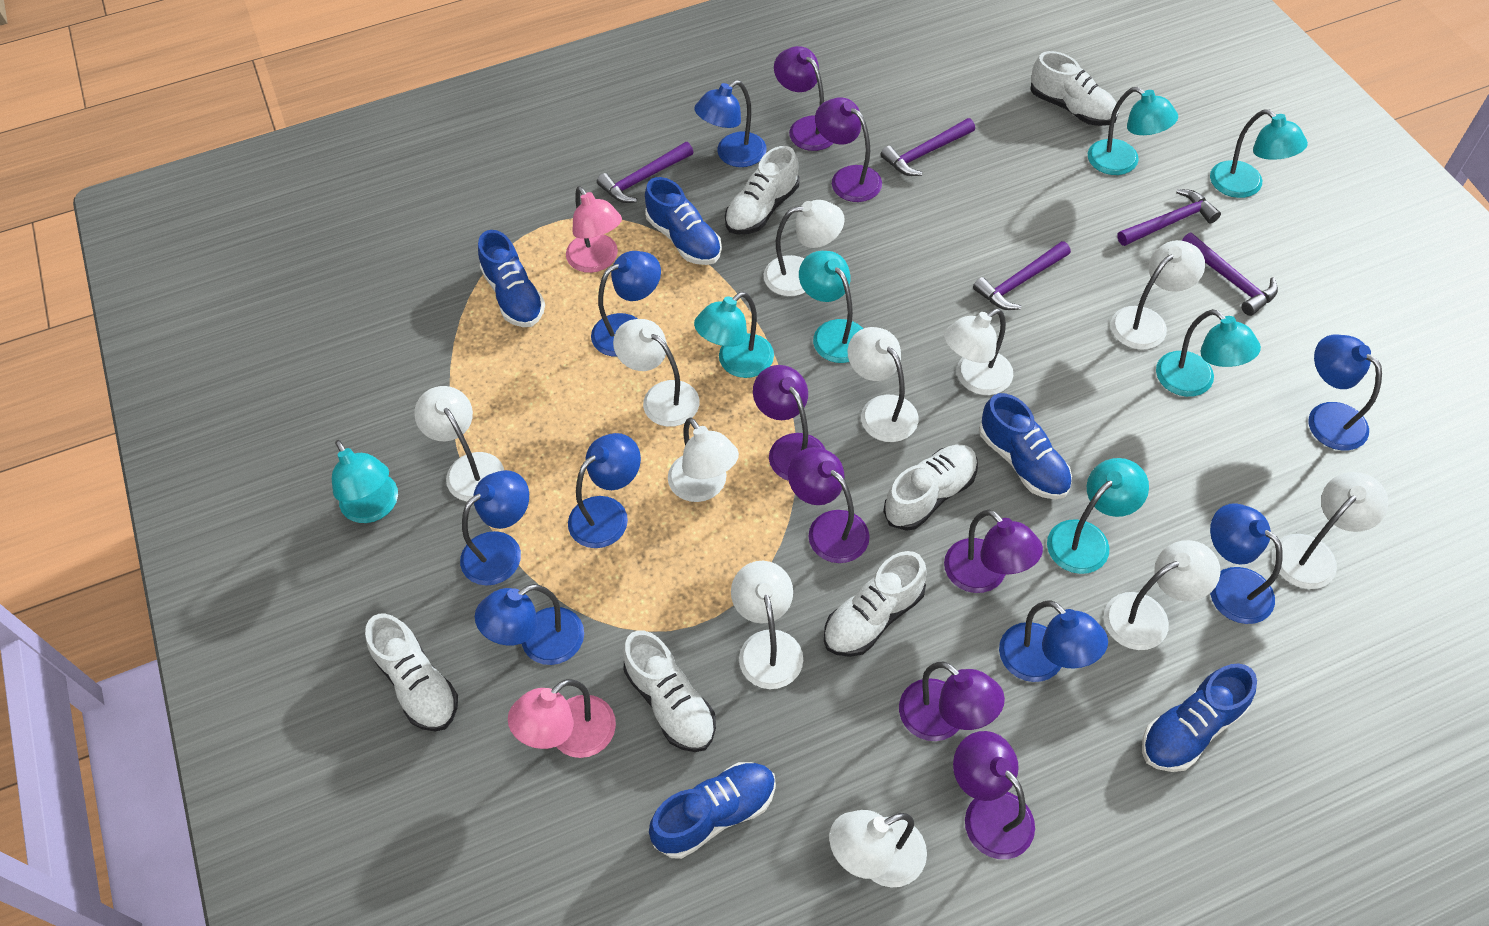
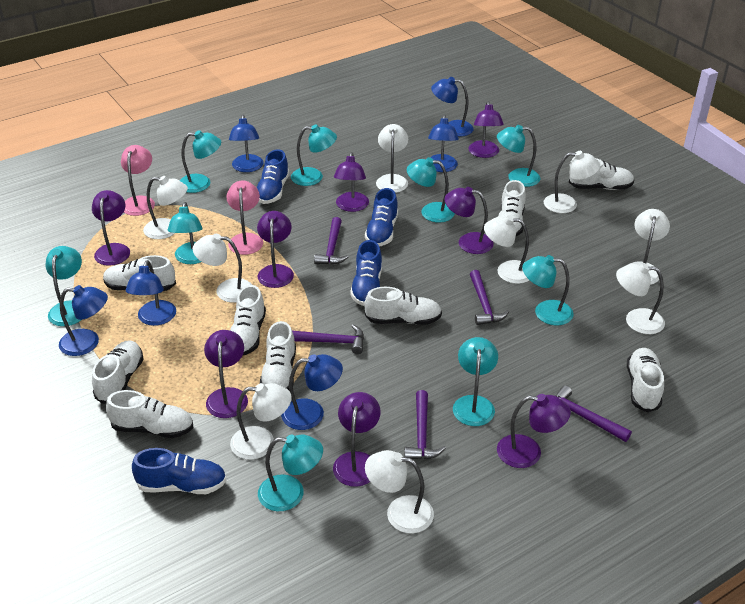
blue lamp: 8 -> 6
blue shoe: 5 -> 4
purple lamp: 7 -> 8
turquoise lamp: 7 -> 9
white lamp: 11 -> 9
white shoe: 6 -> 9

